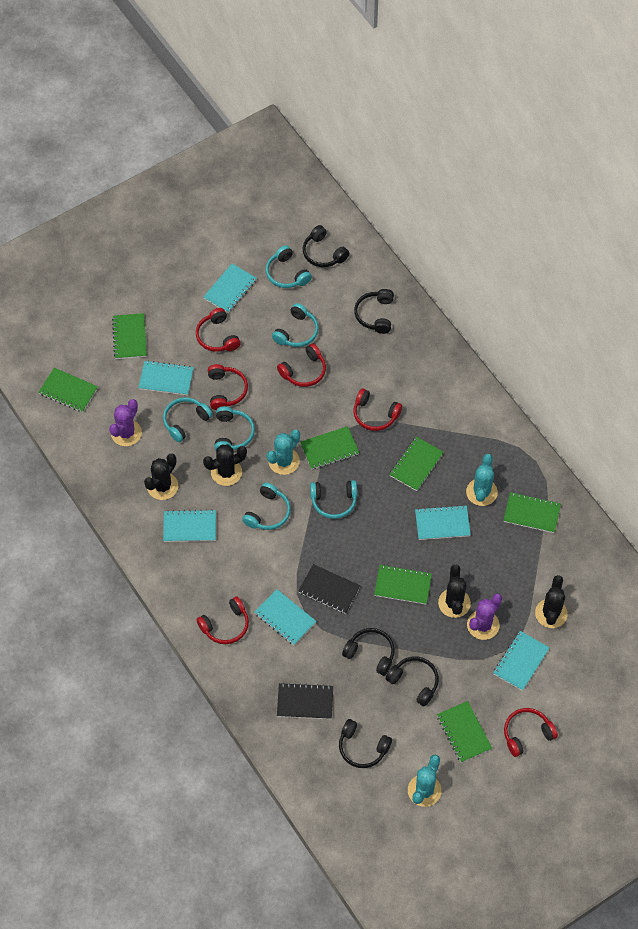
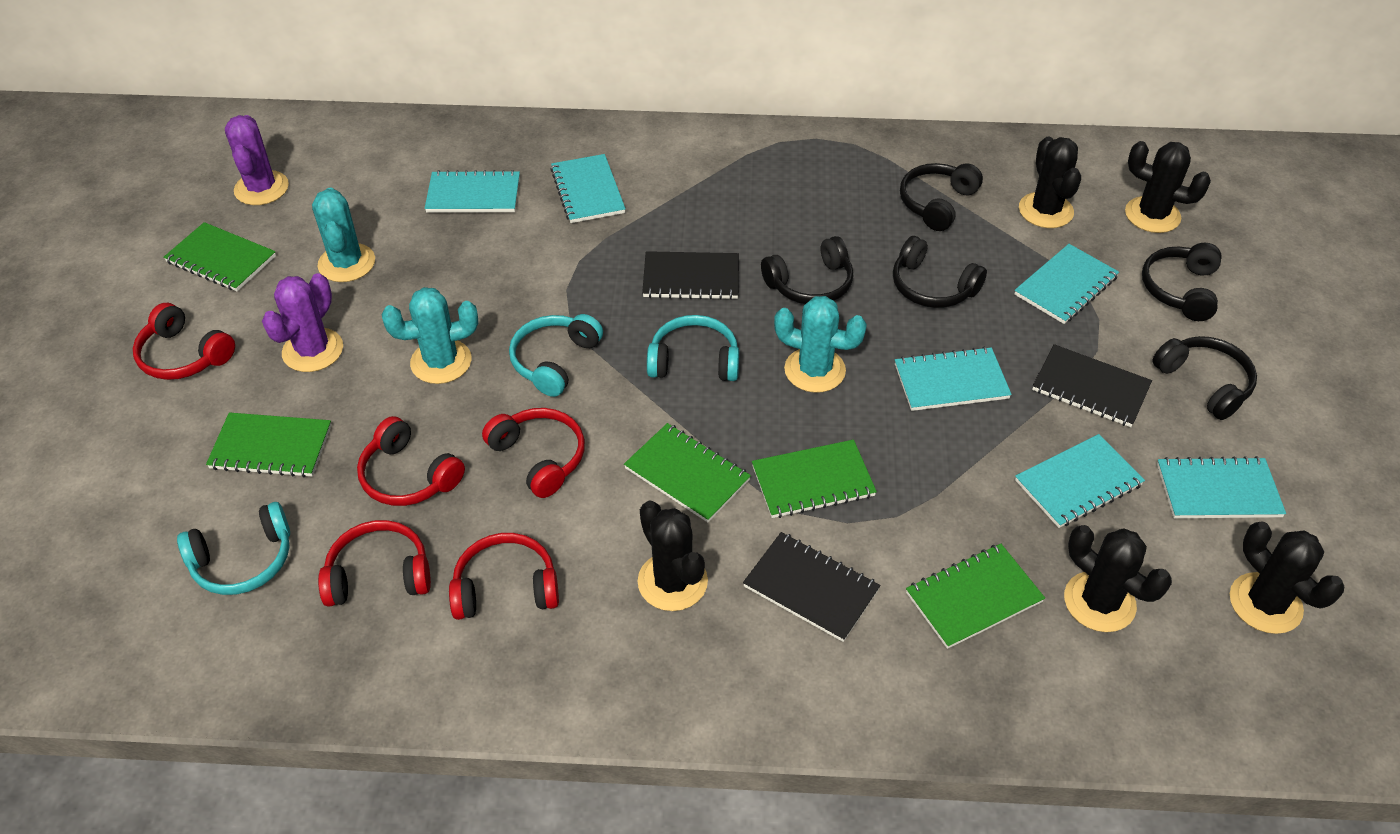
black cactus: 4 -> 5
black notebook: 2 -> 3
green notebook: 7 -> 5
red headphones: 6 -> 5
turquoise headphones: 6 -> 3

